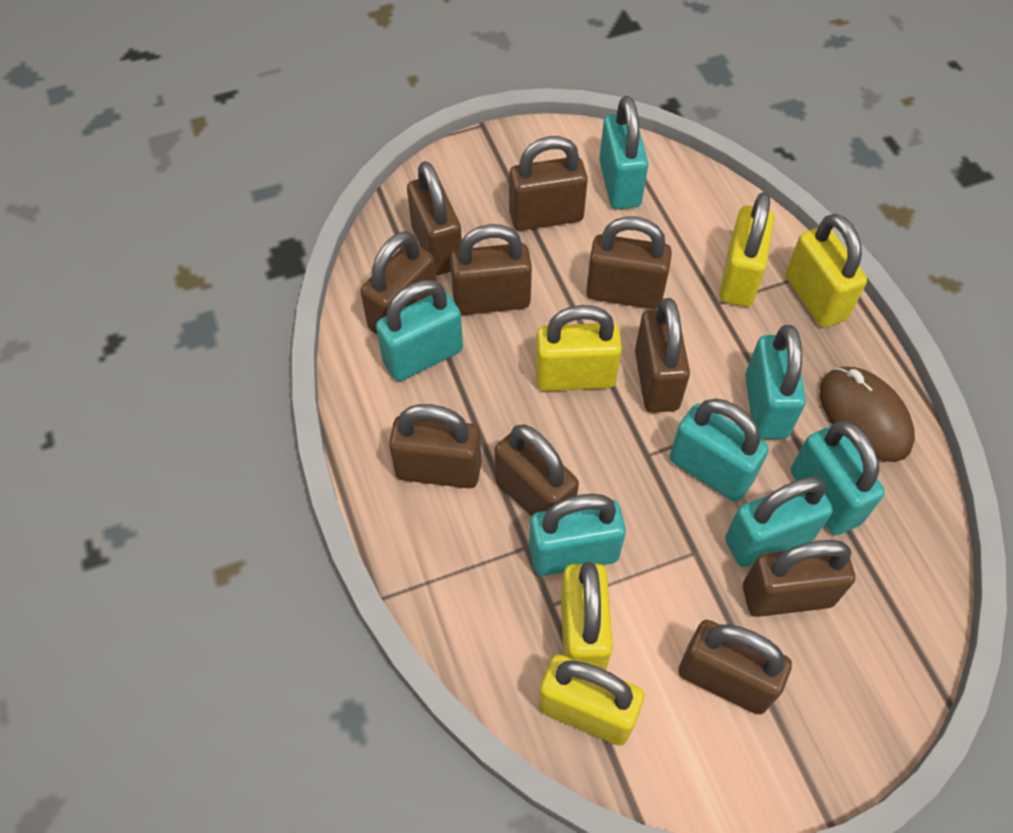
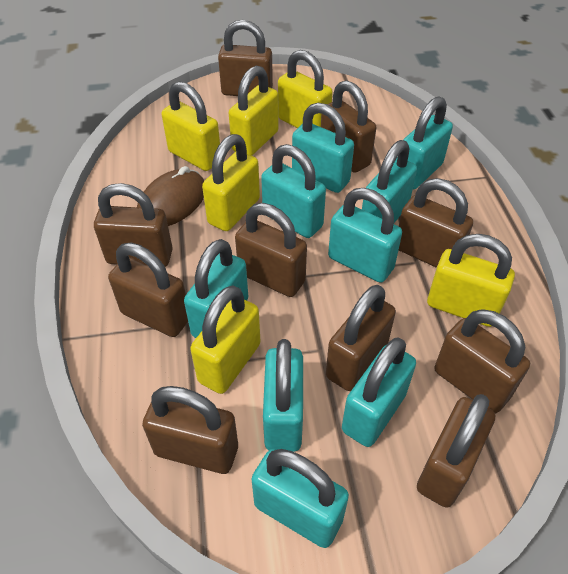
turquoise padlock: 7 -> 9
yellow padlock: 5 -> 6

